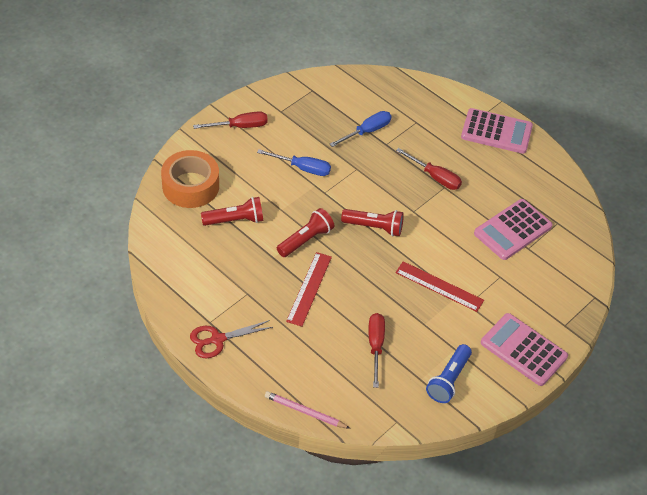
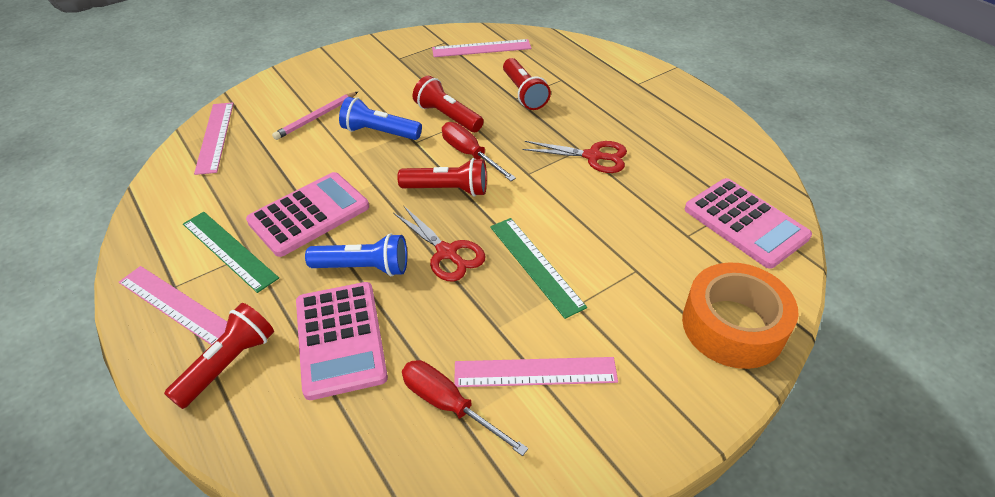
blue flashlight: 1 -> 2
blue screwdriver: 2 -> 0
green ruler: 0 -> 2
pink ruler: 0 -> 4
red flashlight: 3 -> 4
red ruler: 2 -> 0
red scissors: 1 -> 2
red screwdriver: 3 -> 2

